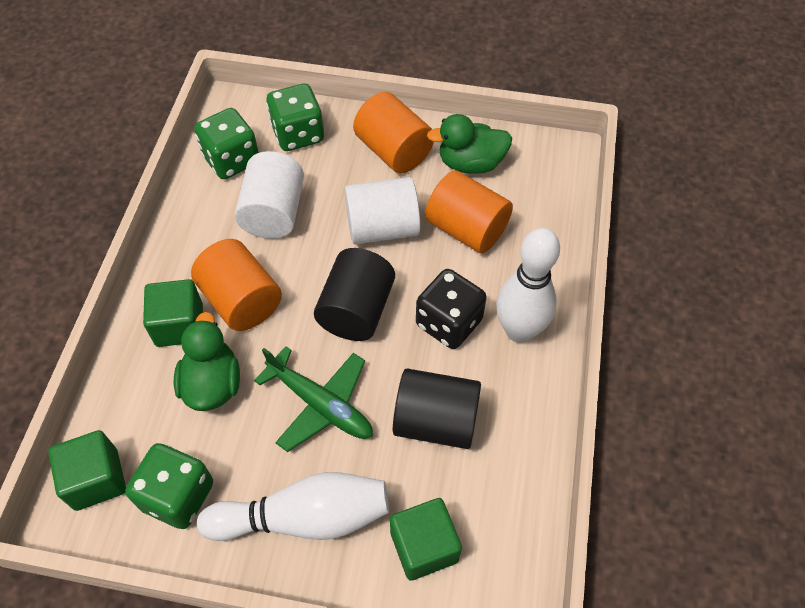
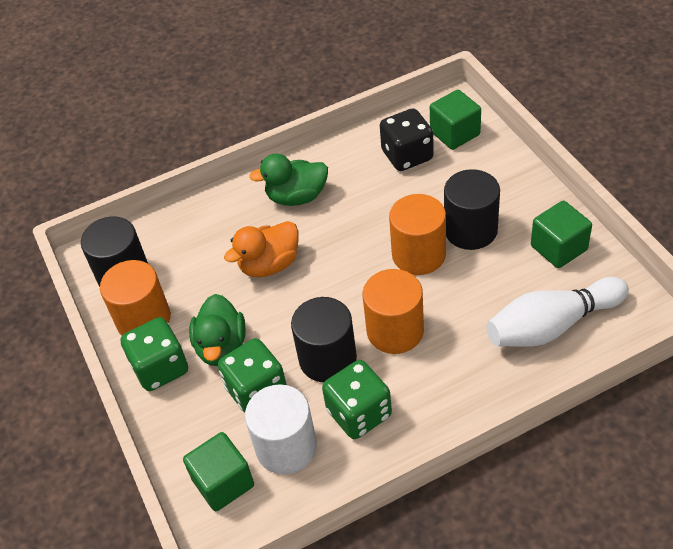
black cylinder: 2 -> 3
green plane: 1 -> 0
orange duck: 0 -> 1
white bowling pin: 2 -> 1
white cylinder: 2 -> 1

